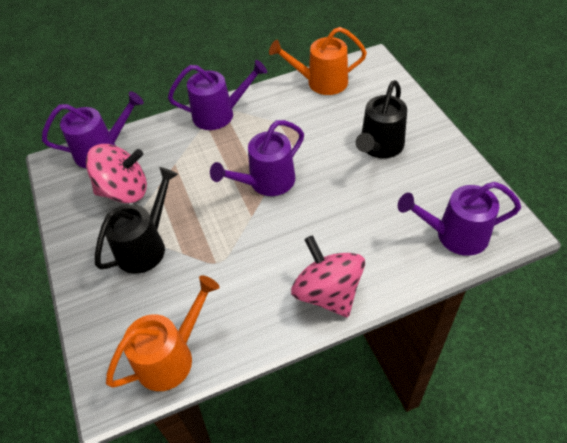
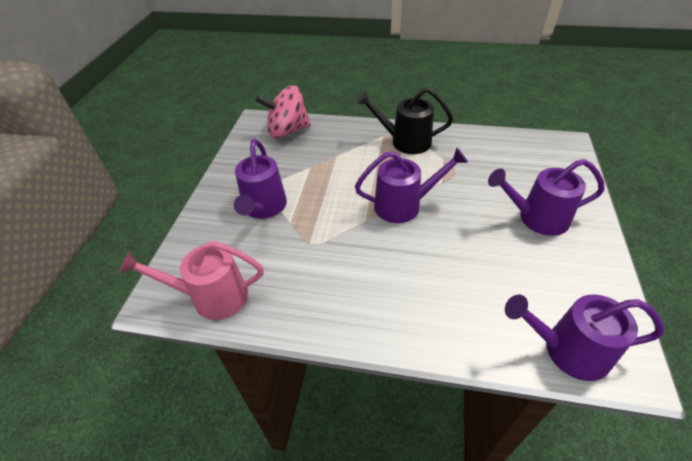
black watering can: 2 -> 1
orange watering can: 2 -> 0
pink spinning top: 2 -> 1
pink watering can: 0 -> 1

